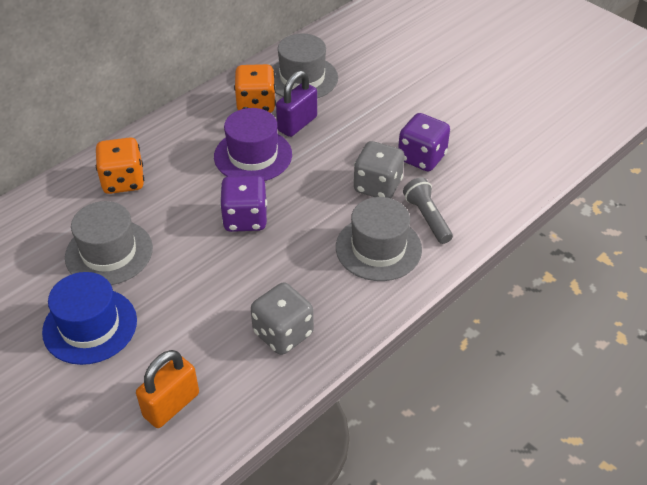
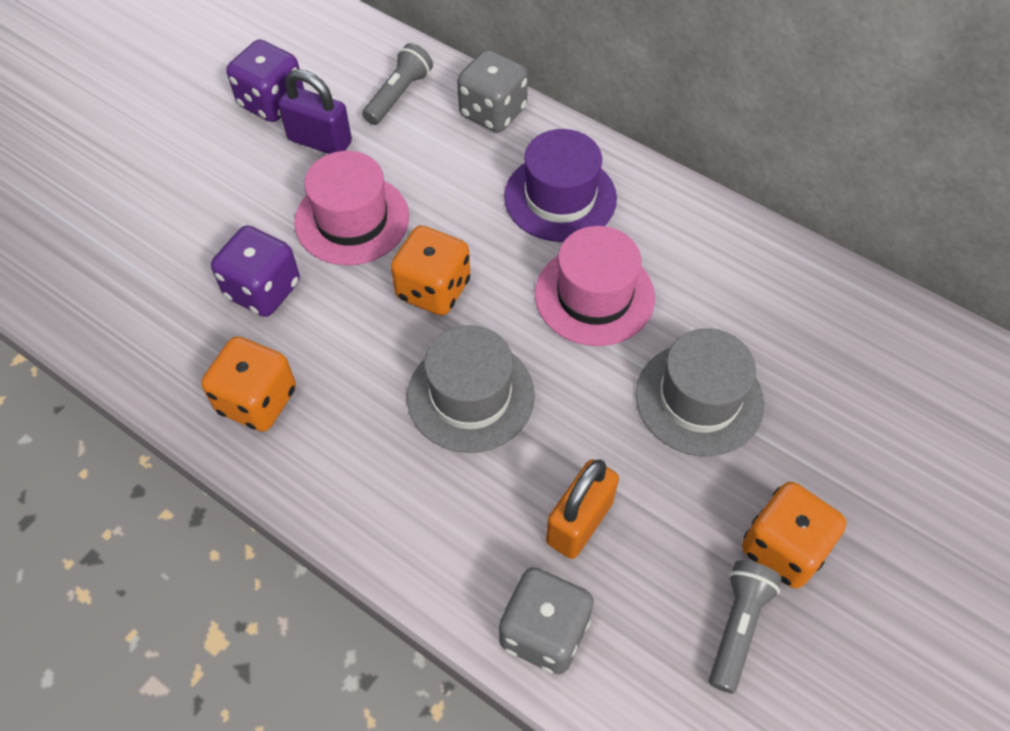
blue hat: 1 -> 0
grey flashlight: 1 -> 2
grey hat: 3 -> 2
orange dice: 2 -> 3
pink hat: 0 -> 2

